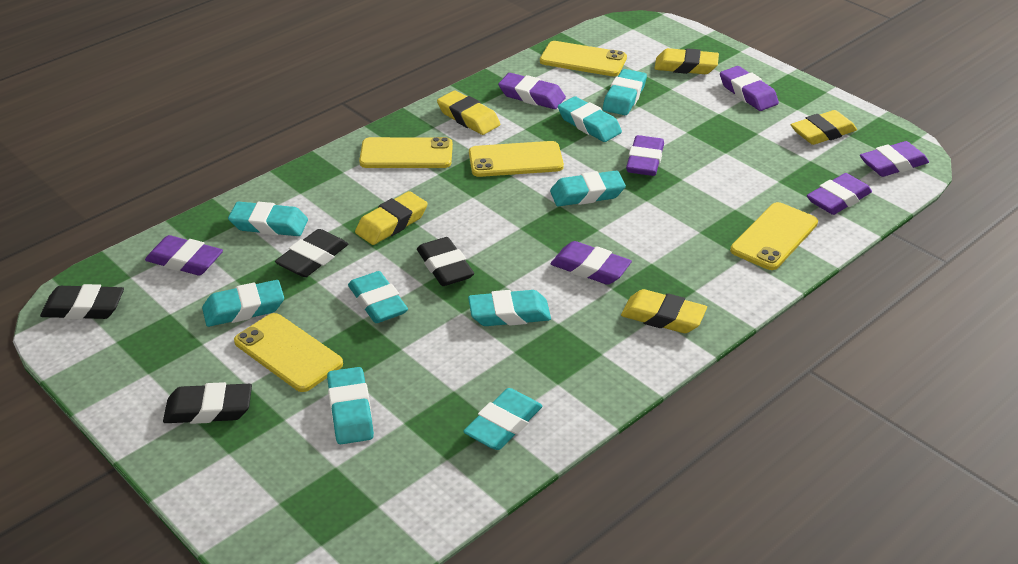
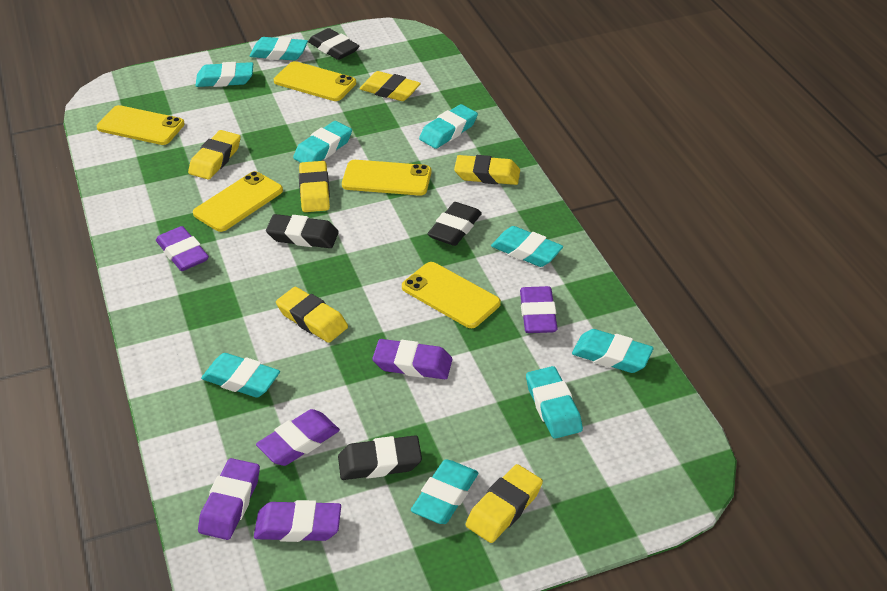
purple eraser: 7 -> 6
yellow eraser: 5 -> 6

